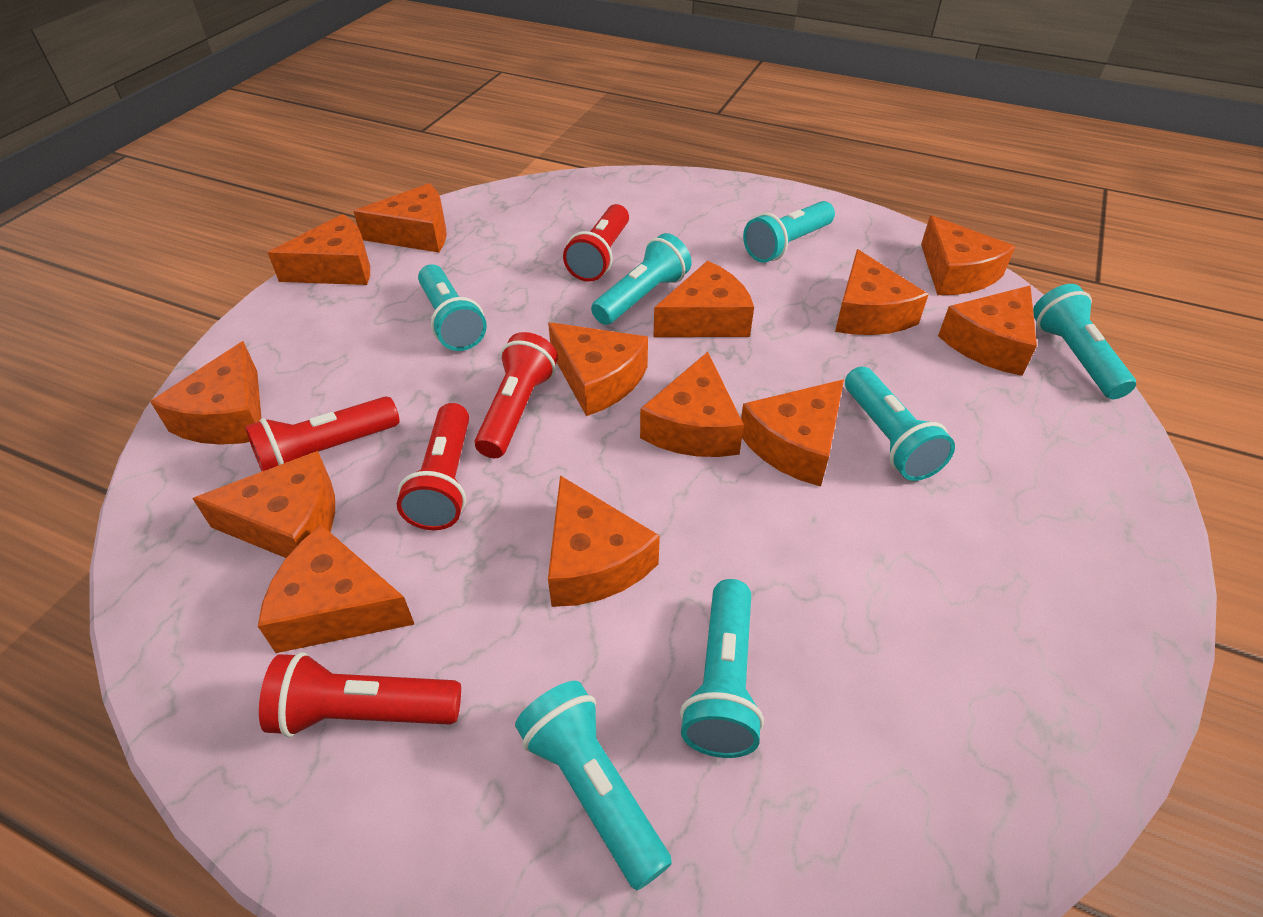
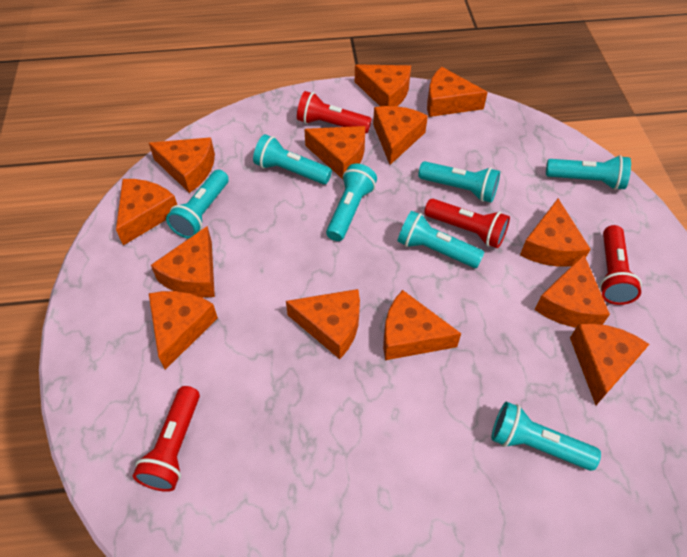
red flashlight: 5 -> 4

